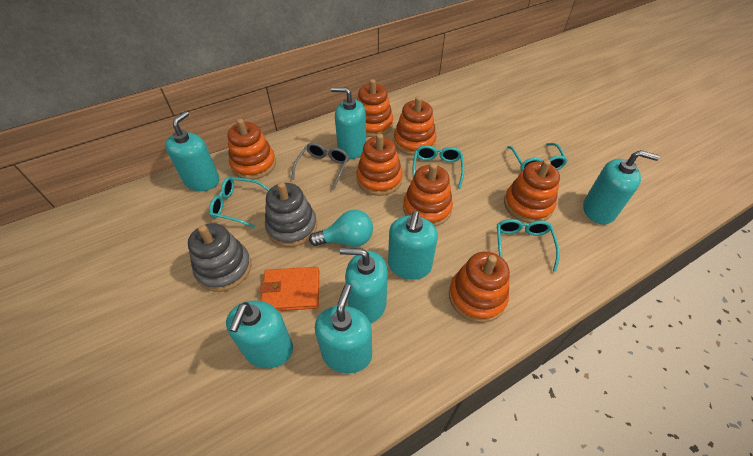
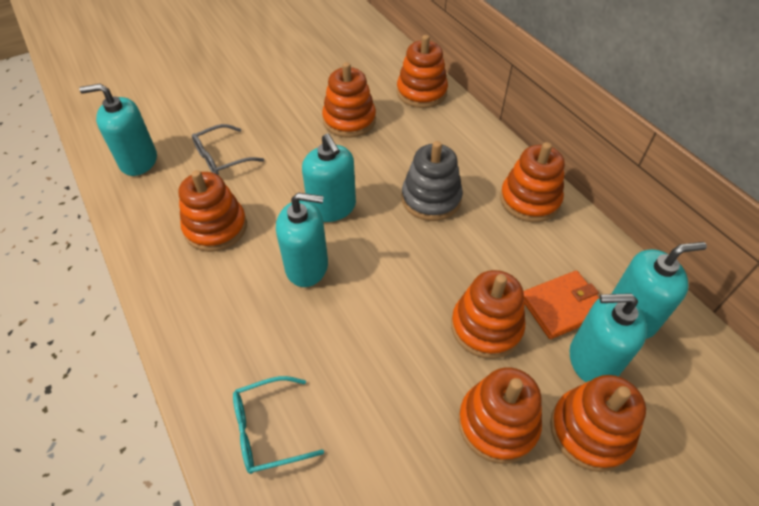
grey stacking toy: 2 -> 1
turquoise glasses: 4 -> 1
turquoise light bulb: 1 -> 0
turquoise soap dispenser: 7 -> 5

